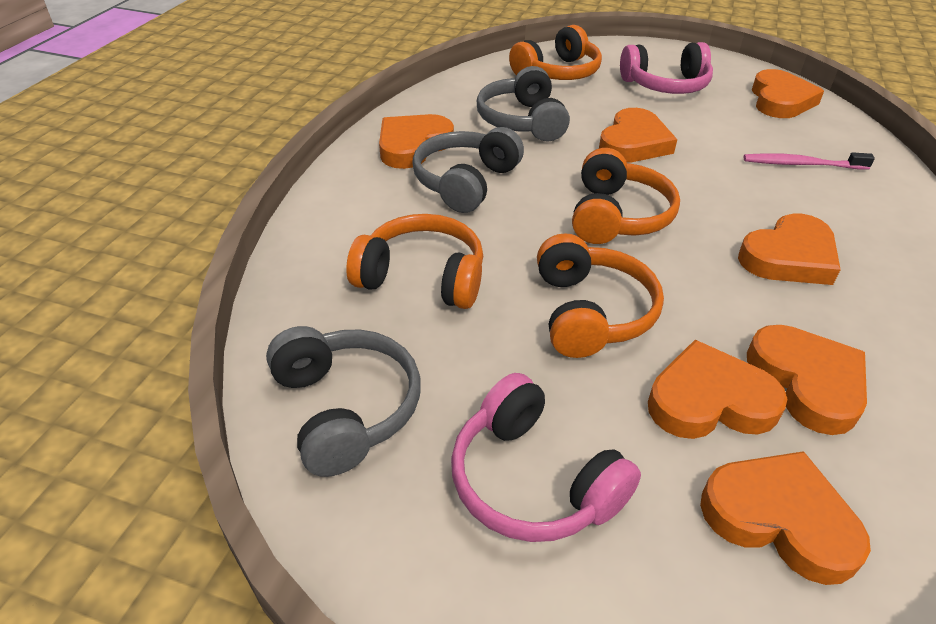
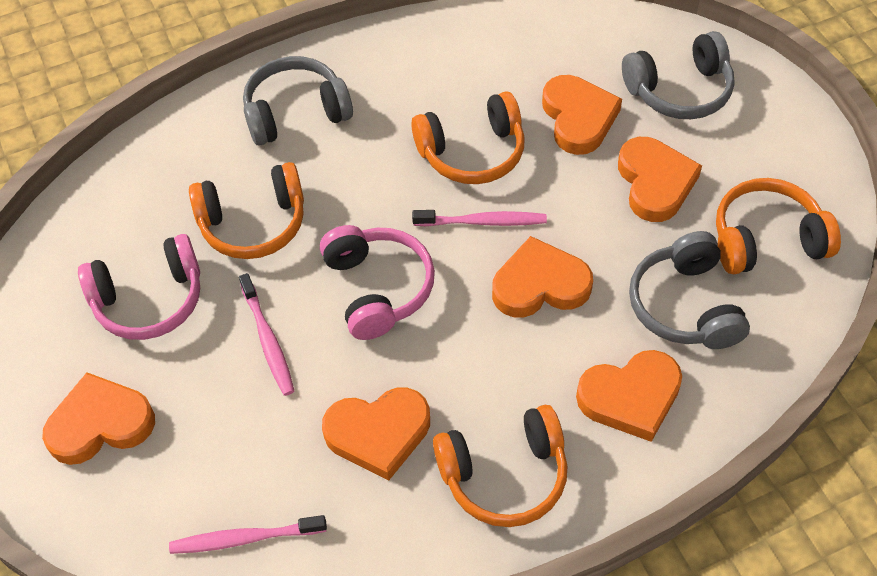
orange heart: 7 -> 6
pink toothbrush: 1 -> 3

